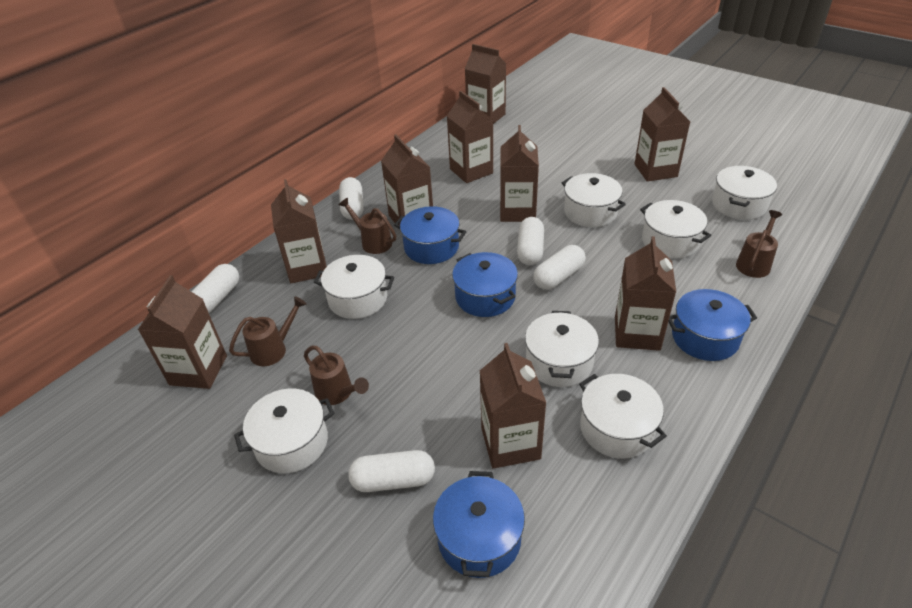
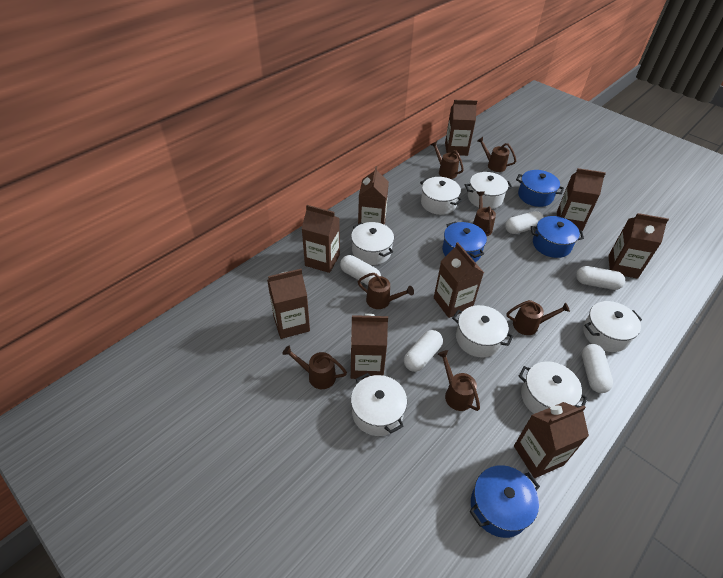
brown watering can: 4 -> 7

